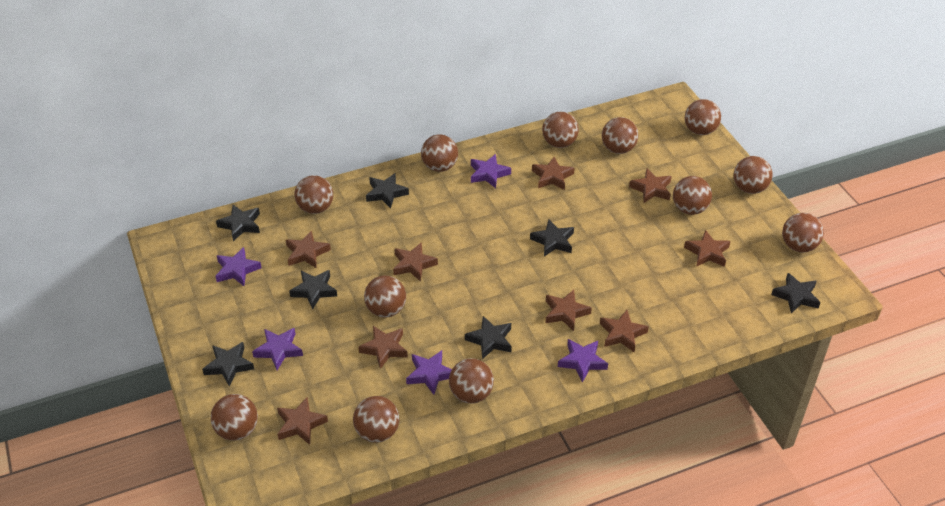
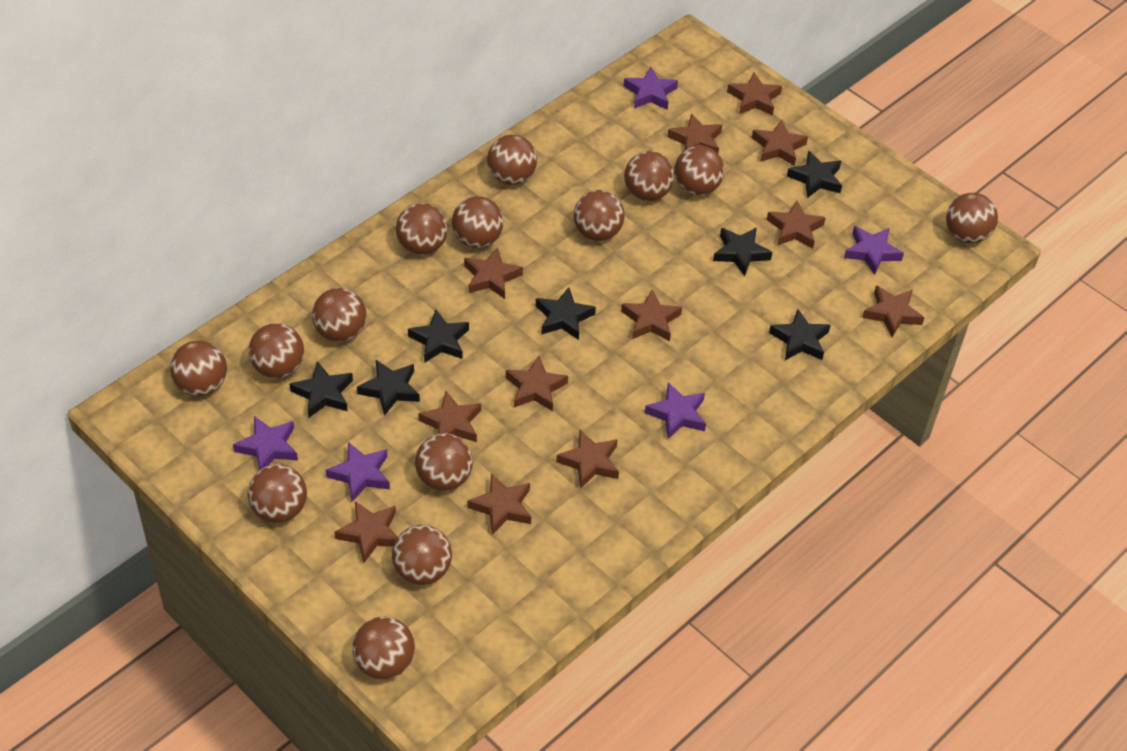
brown ball: 12 -> 14
brown star: 9 -> 12

